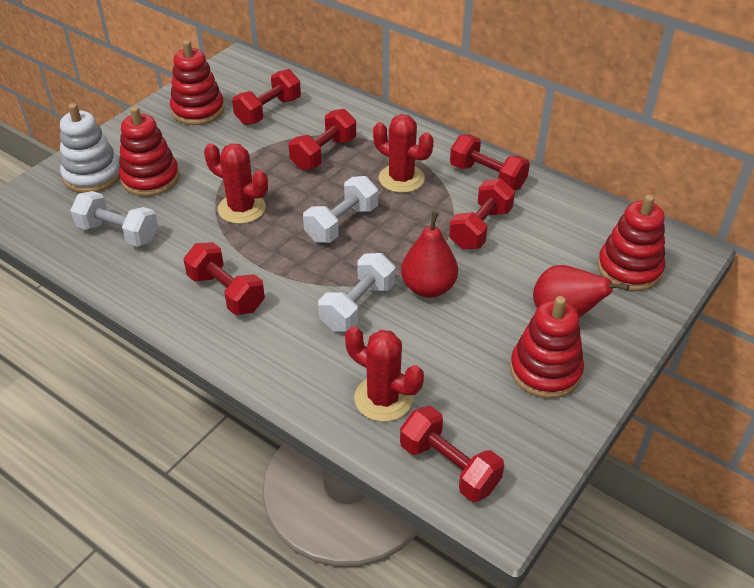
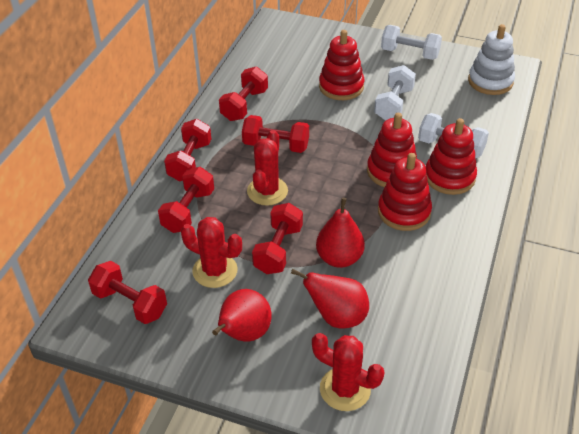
red pear: 2 -> 3

